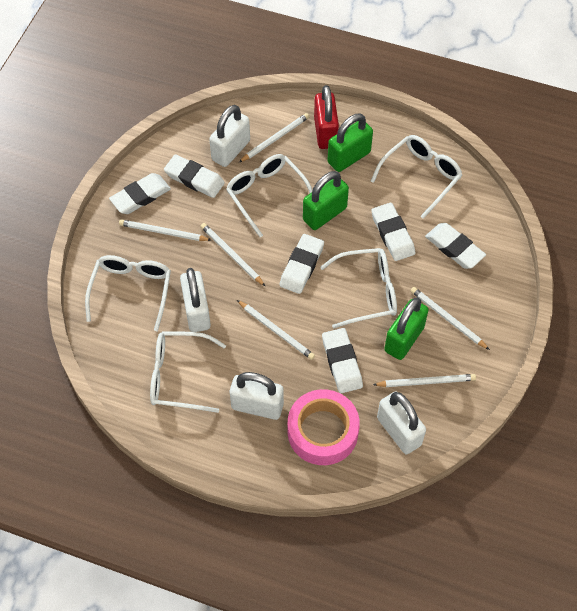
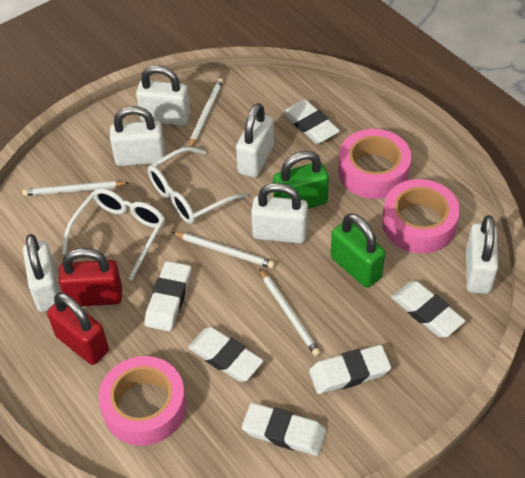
green padlock: 3 -> 2
pink tape: 1 -> 3
red padlock: 1 -> 2
white glasses: 5 -> 2
white padlock: 4 -> 6
white pencil: 6 -> 4

